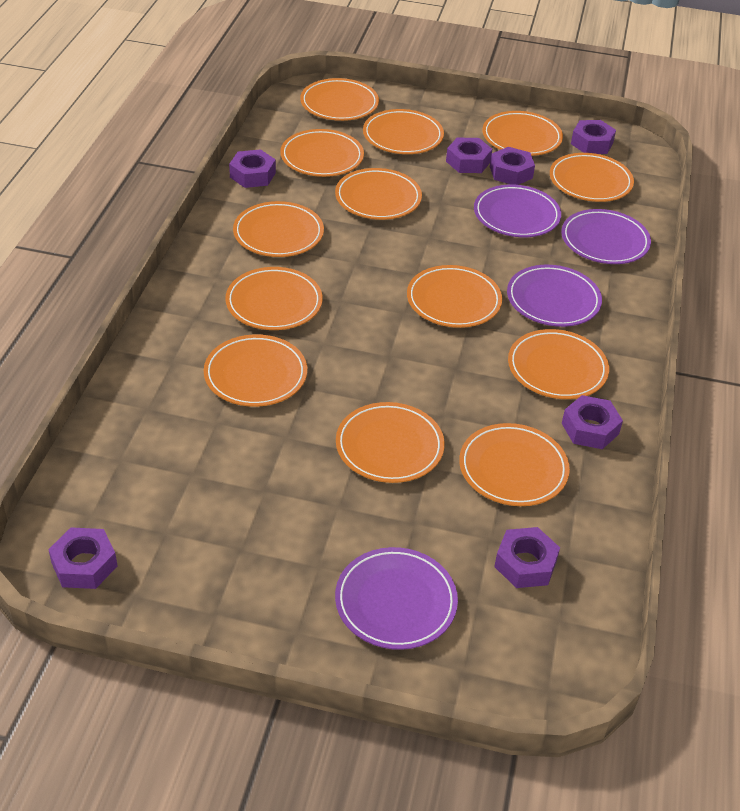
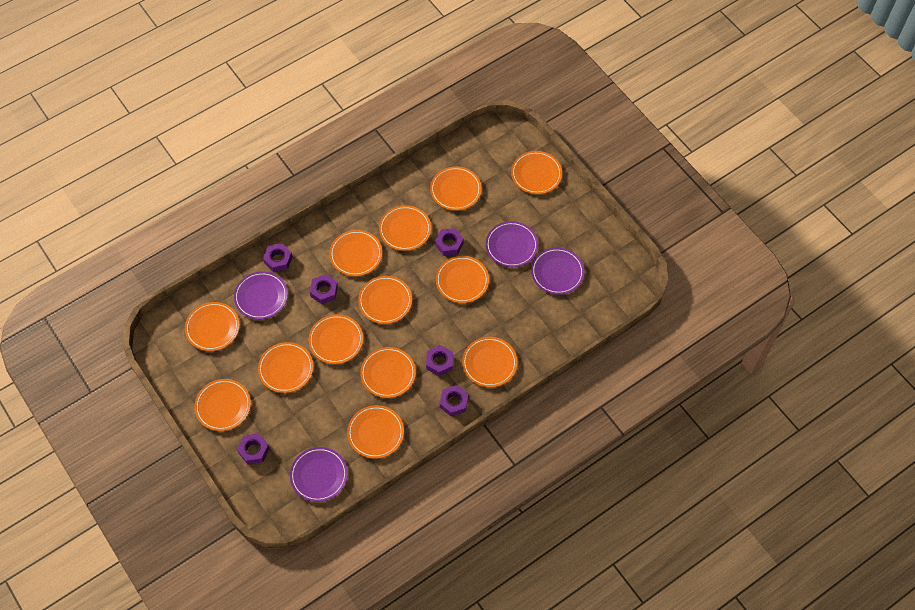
purple nut: 7 -> 6

